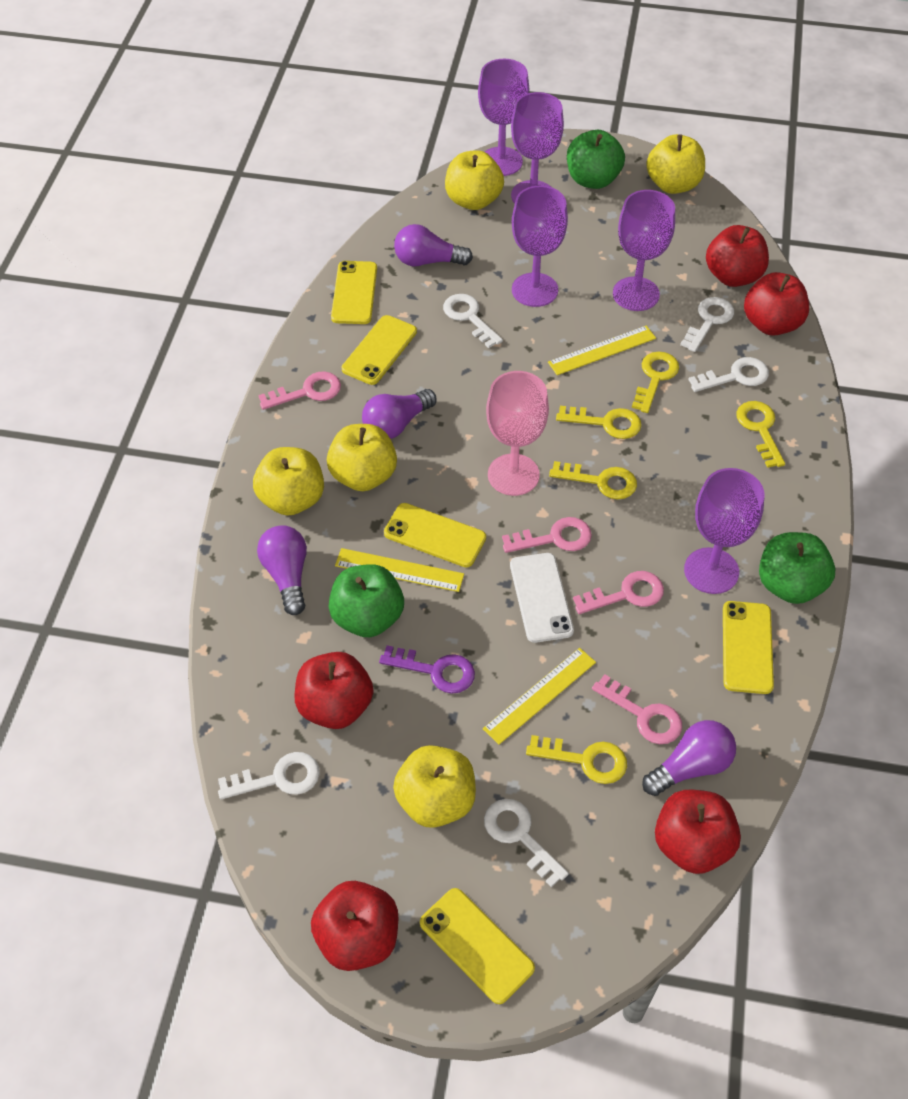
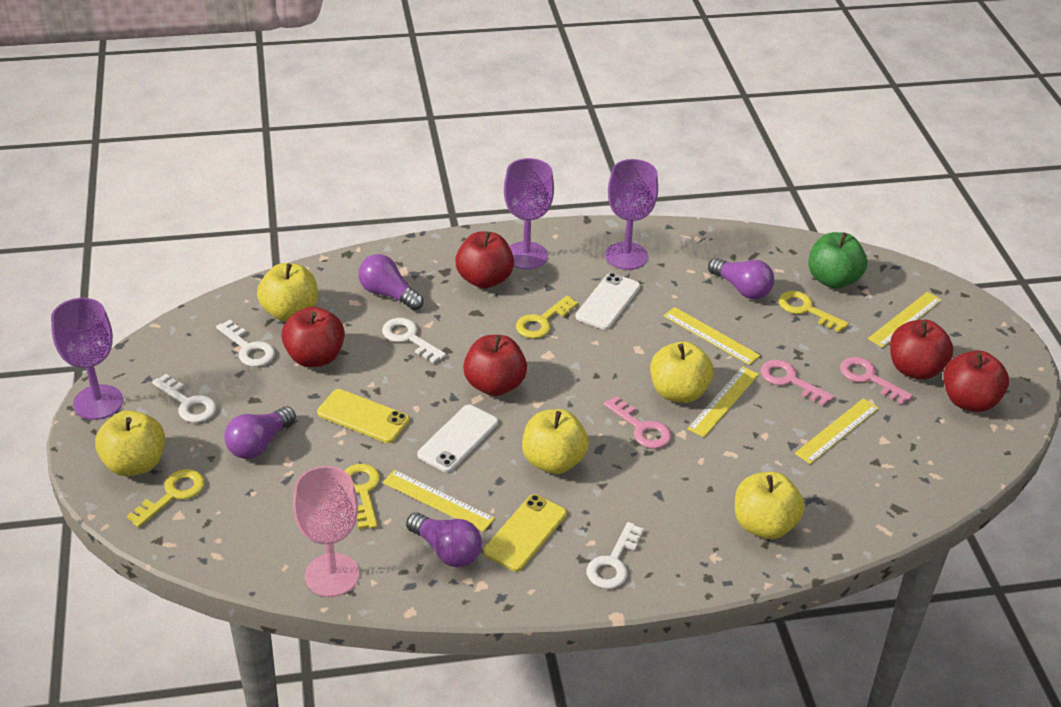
green apple: 3 -> 1
pink key: 4 -> 3
purple goblet: 5 -> 3
purple key: 1 -> 0
white key: 5 -> 4
white phone: 1 -> 2
yellow key: 5 -> 4
yellow phone: 5 -> 2
yellow ruler: 3 -> 5

